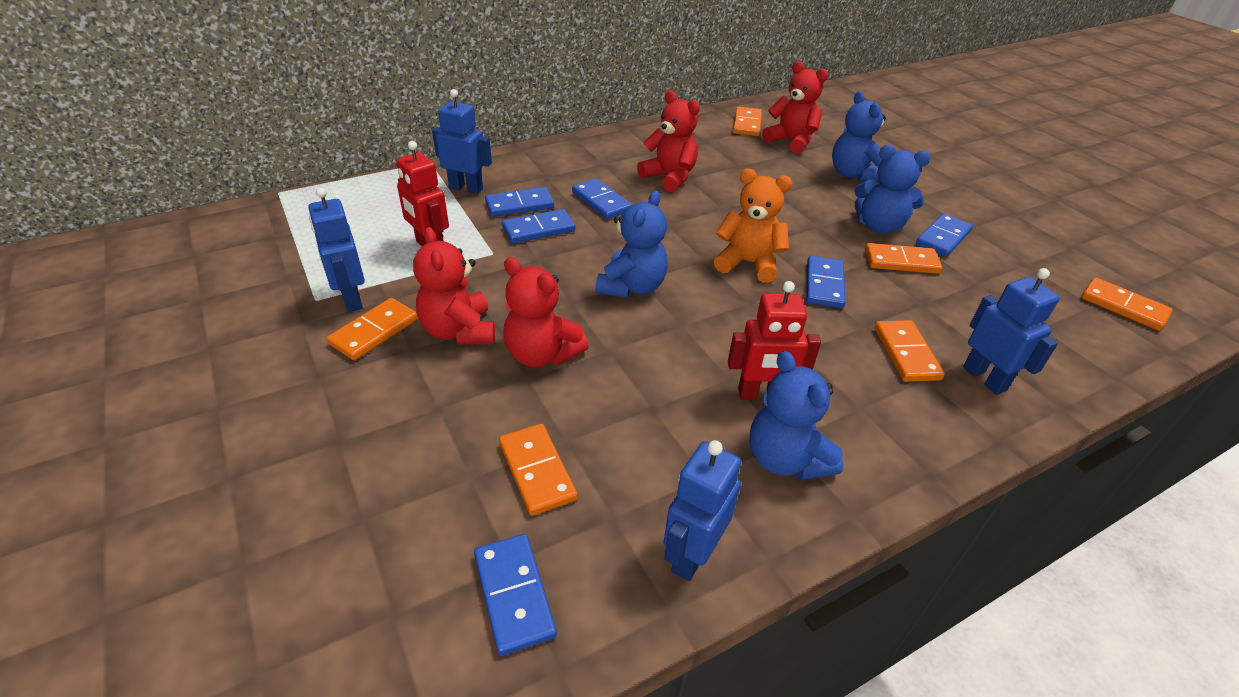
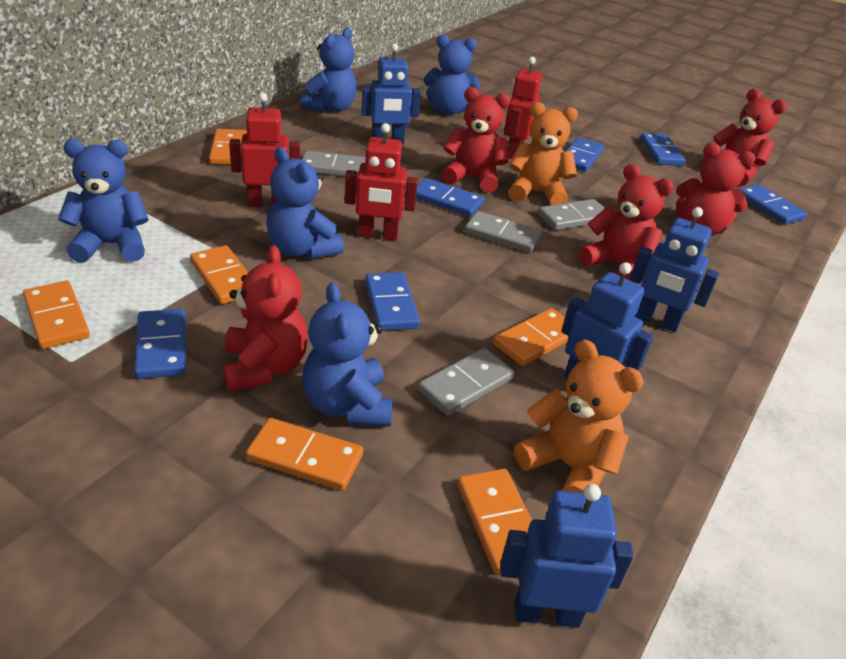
blue teddy bear: 4 -> 5
grey domino: 0 -> 4
orange teddy bear: 1 -> 2
red robot: 2 -> 3
red teddy bear: 4 -> 5

